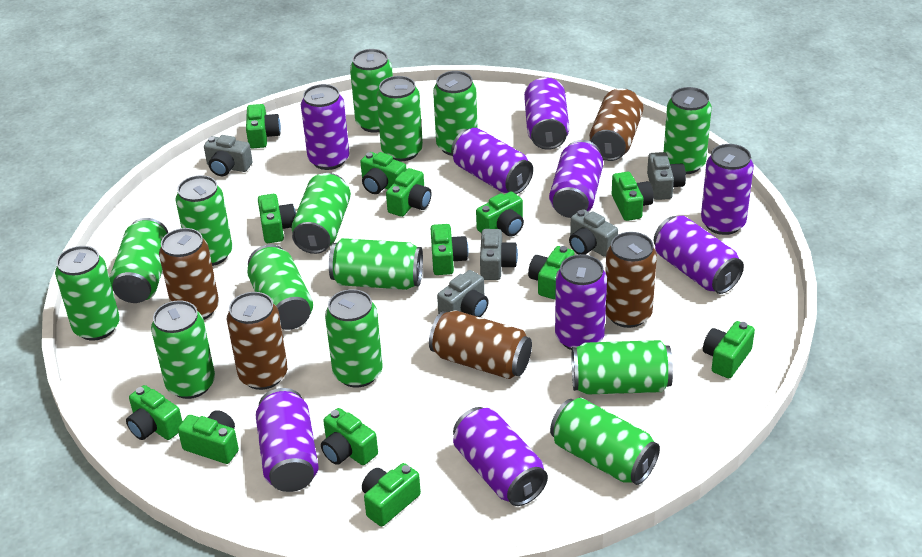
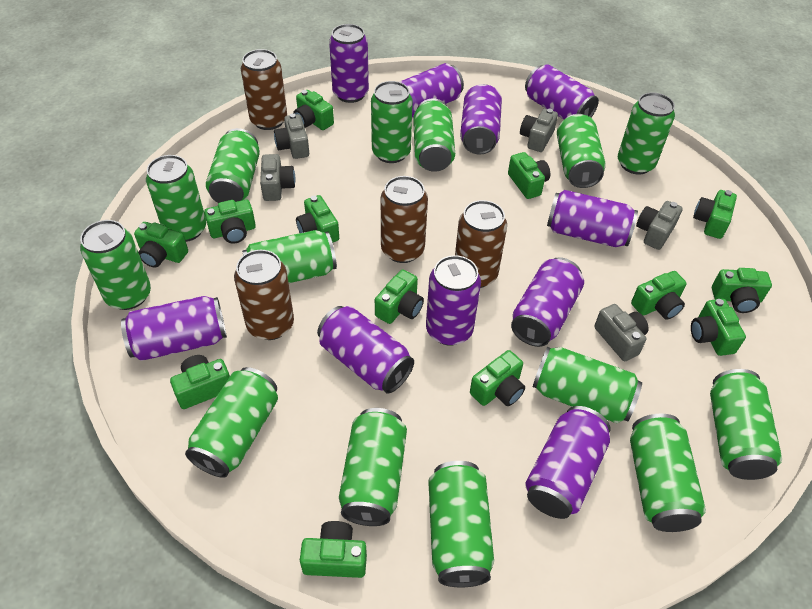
brown can: 5 -> 4
purple can: 9 -> 10

